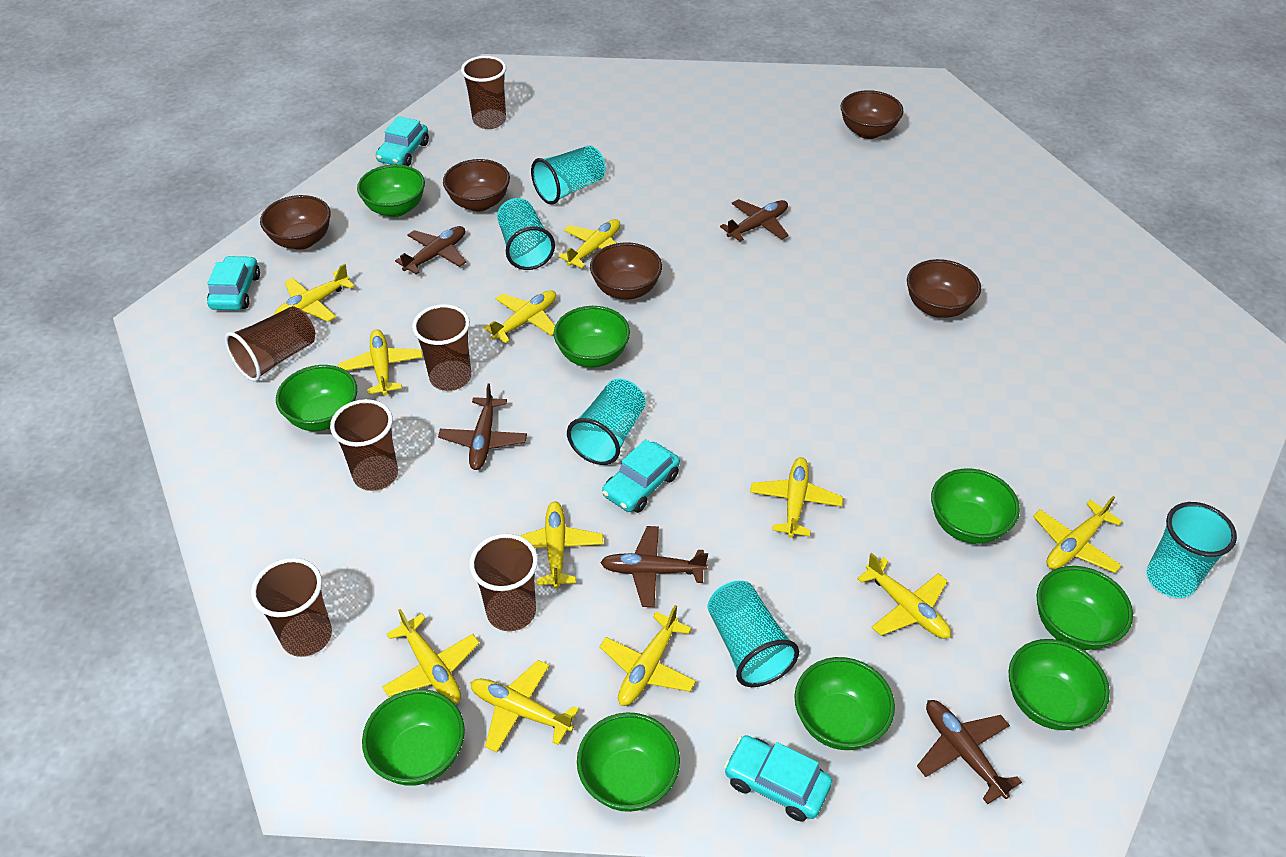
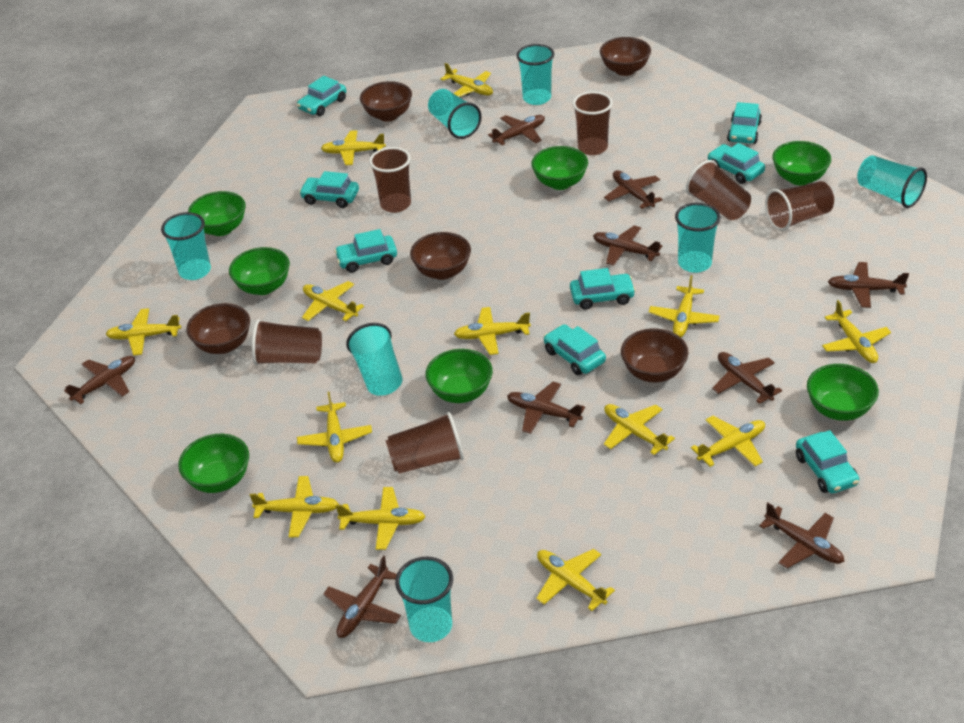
brown plane: 5 -> 9
green bowl: 9 -> 7
turquoise car: 4 -> 8
turquoise cup: 5 -> 7
yellow plane: 11 -> 13

